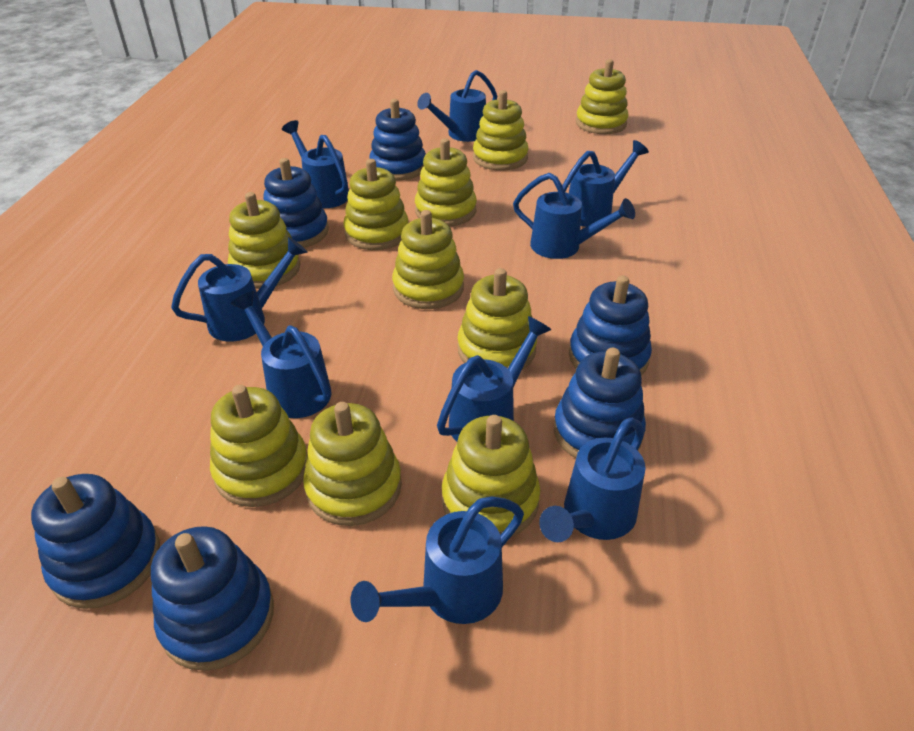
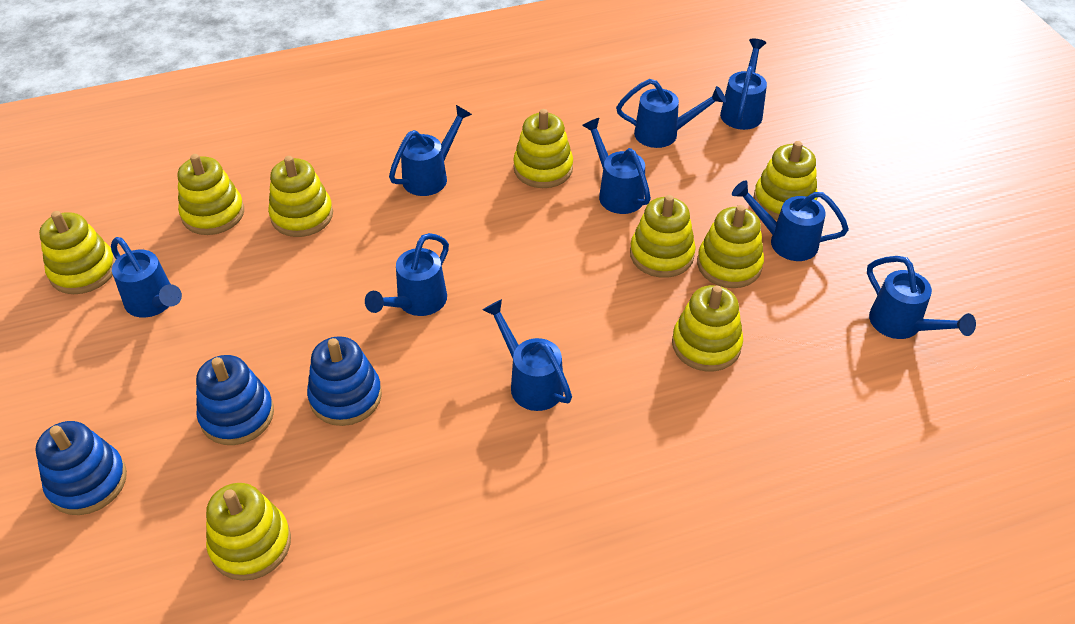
blue stacking toy: 6 -> 3
yellow stacking toy: 10 -> 9

